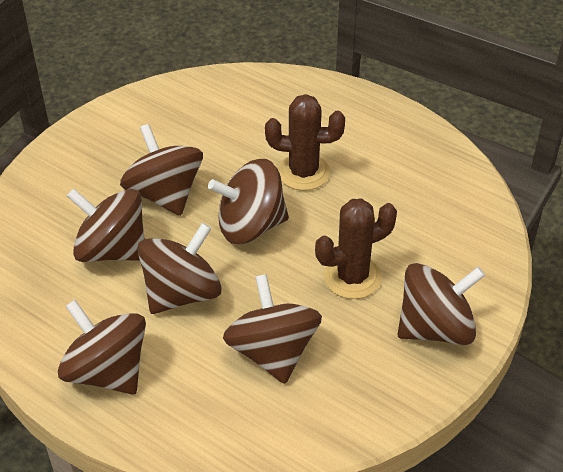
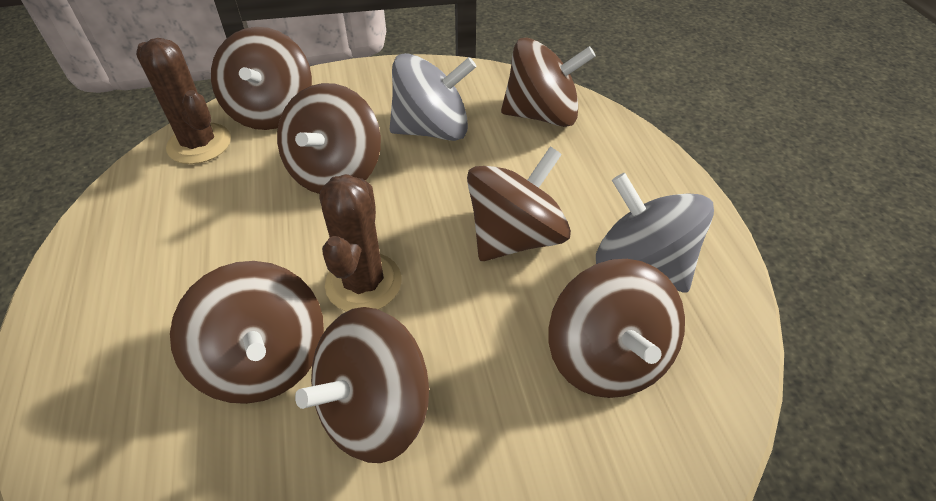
grey spinning top: 0 -> 2

